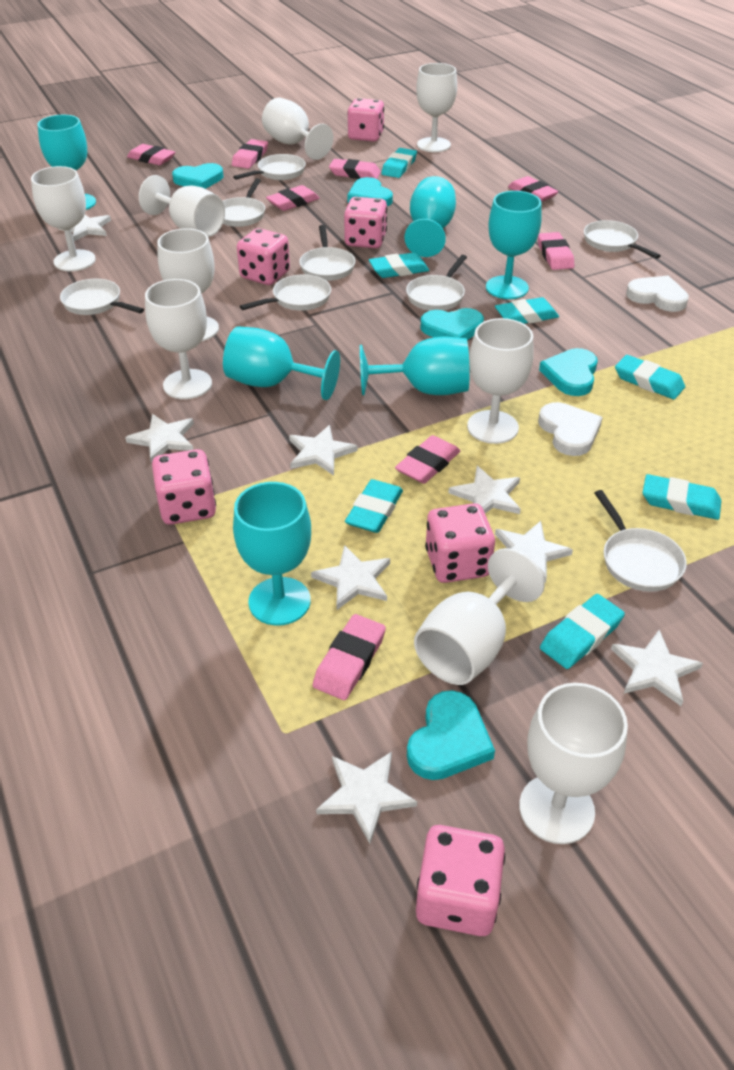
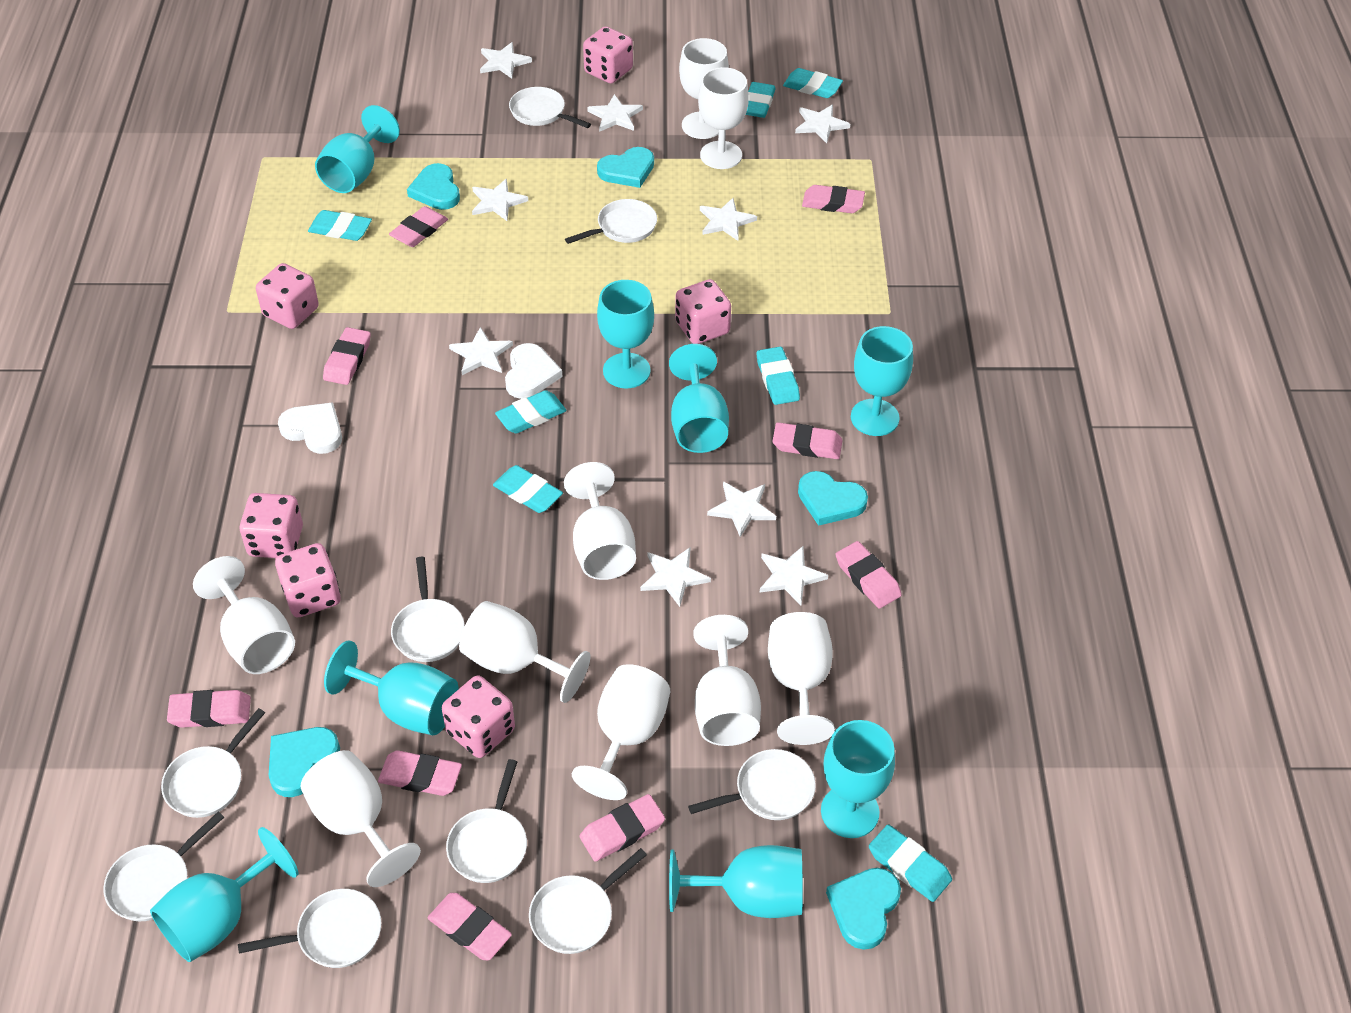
pink eraser: 8 -> 9
turquoise goblet: 6 -> 8
white pan: 8 -> 9
white star: 8 -> 9

